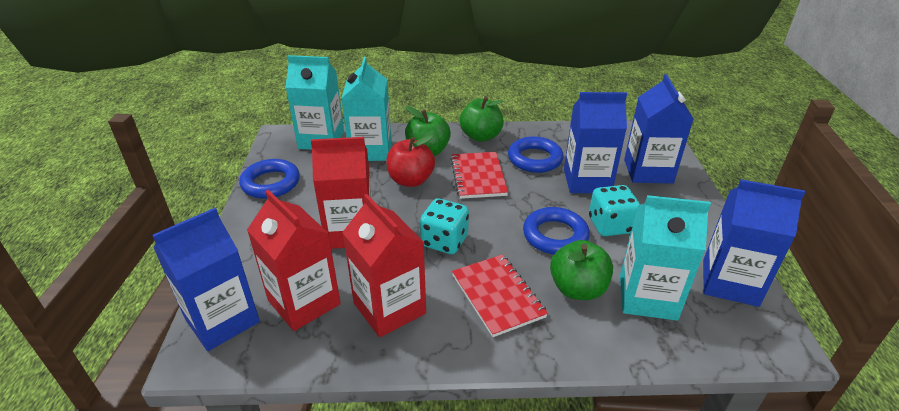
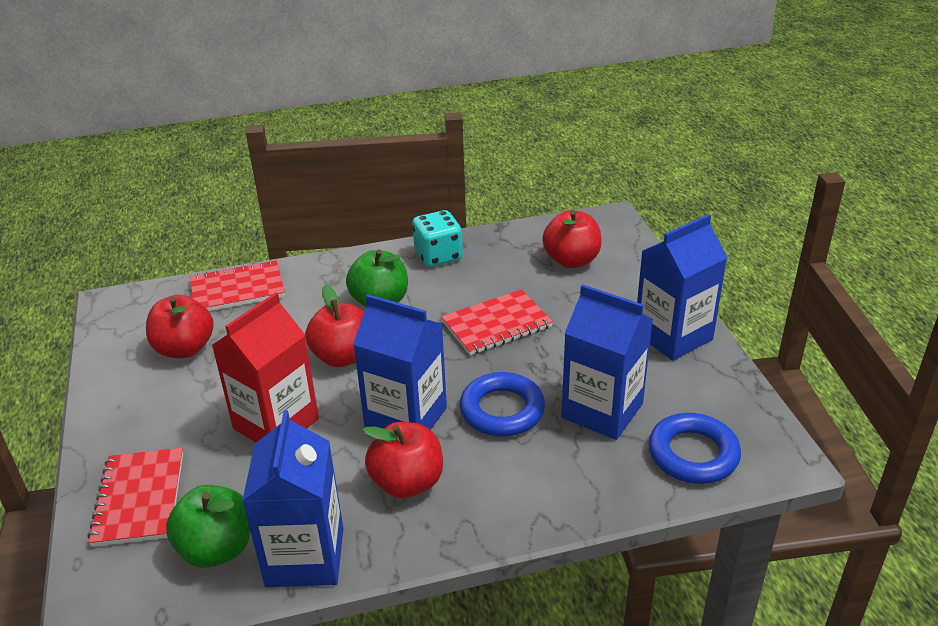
blue ring: 3 -> 2
green apple: 3 -> 2
red apple: 1 -> 4
red carton: 3 -> 1
red notebook: 2 -> 3
turquoise carton: 3 -> 0
turquoise dice: 2 -> 1

